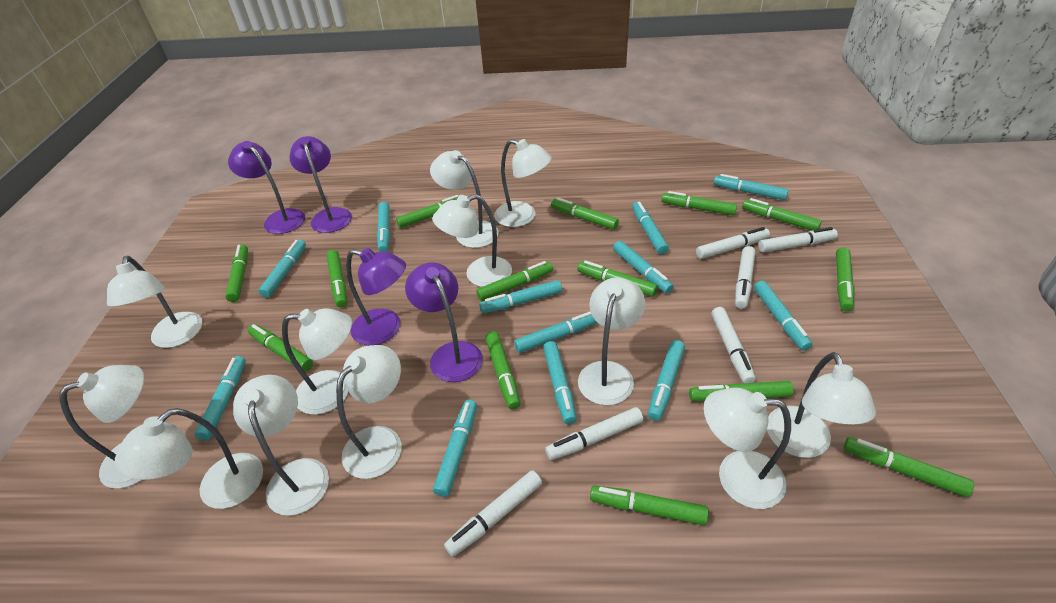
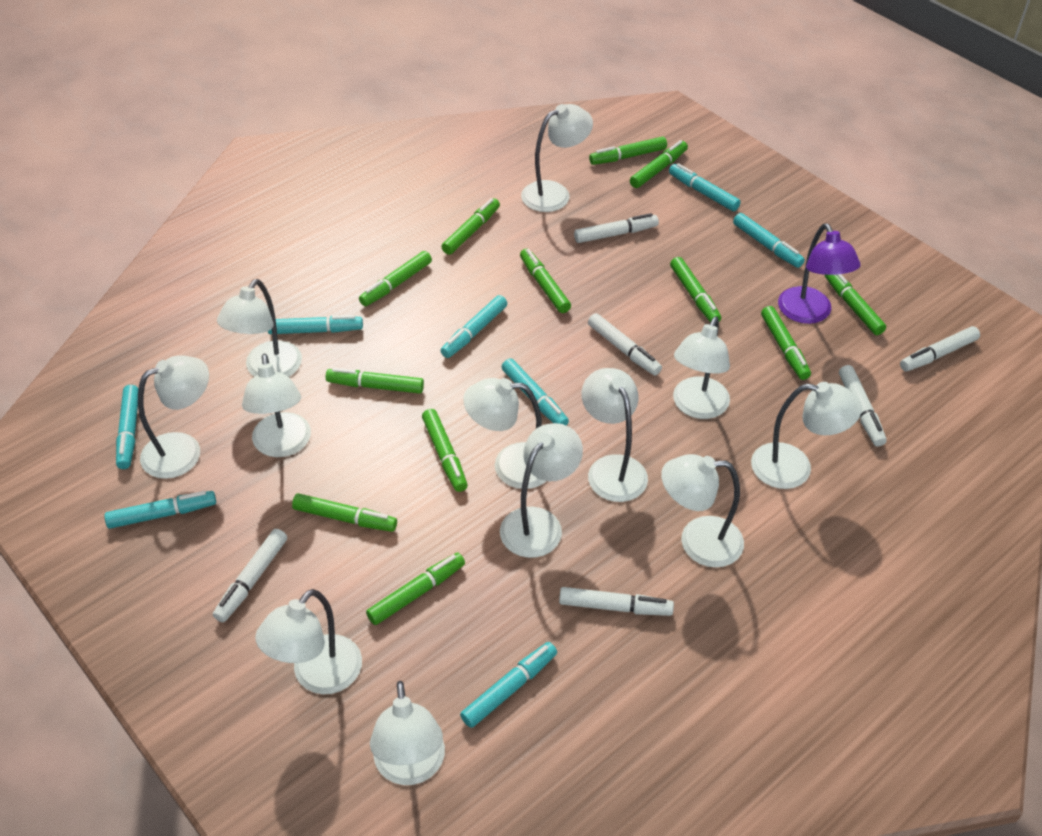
green marker: 14 -> 12
purple lamp: 4 -> 1
turquoise marker: 12 -> 8

